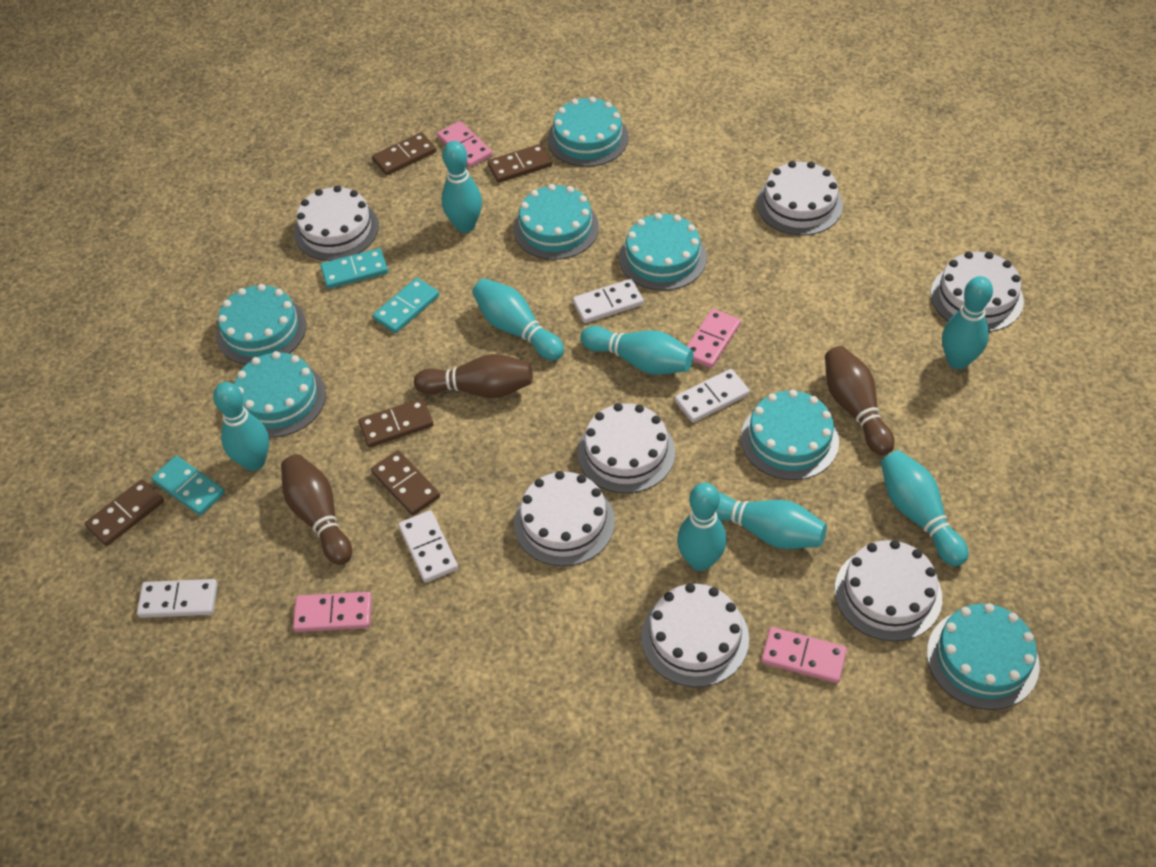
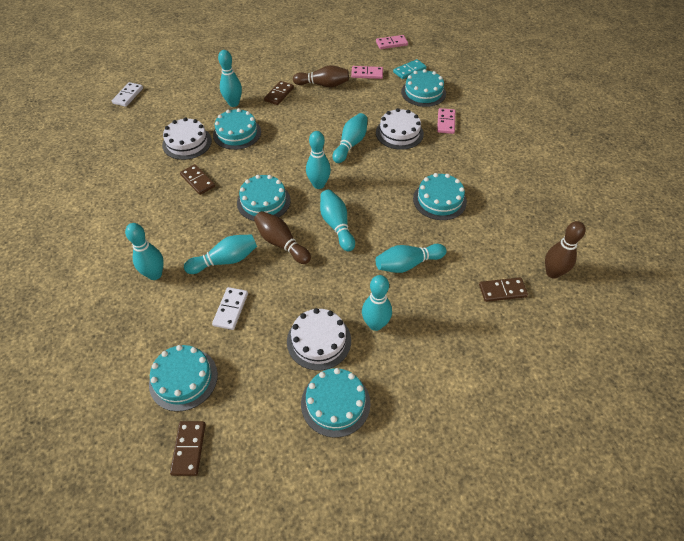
brown domino: 5 -> 4
pink domino: 4 -> 3
turquoise cake: 7 -> 6
turquoise domino: 3 -> 1
white cake: 7 -> 3
white domino: 4 -> 2

